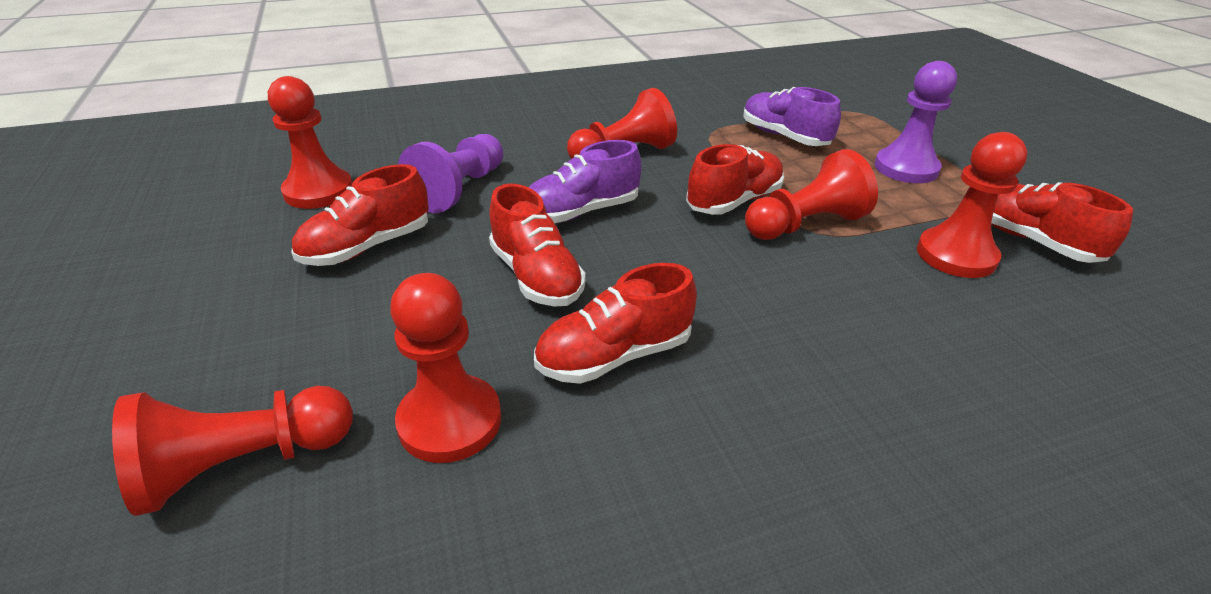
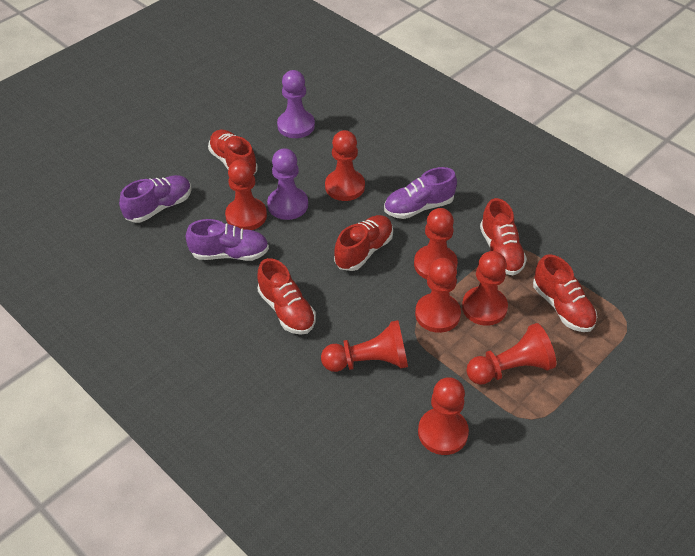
purple shoe: 2 -> 3
red pawn: 6 -> 8

